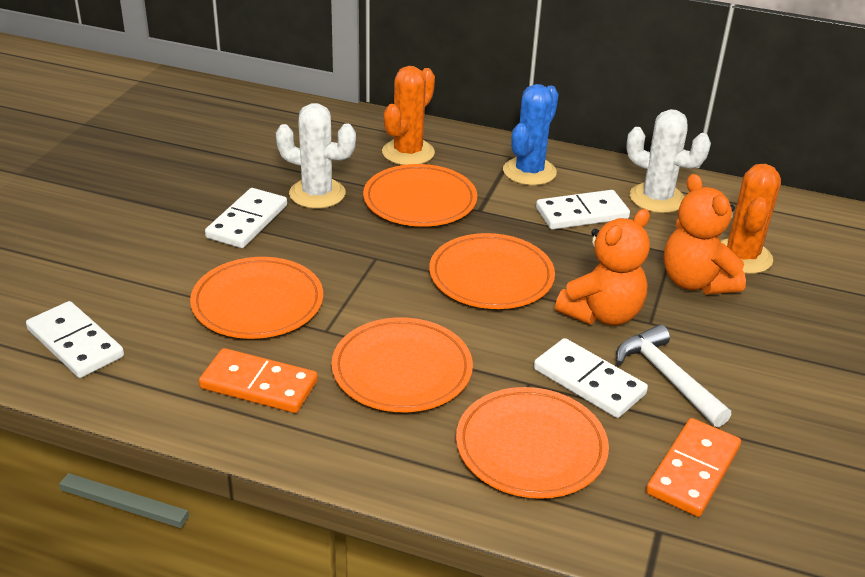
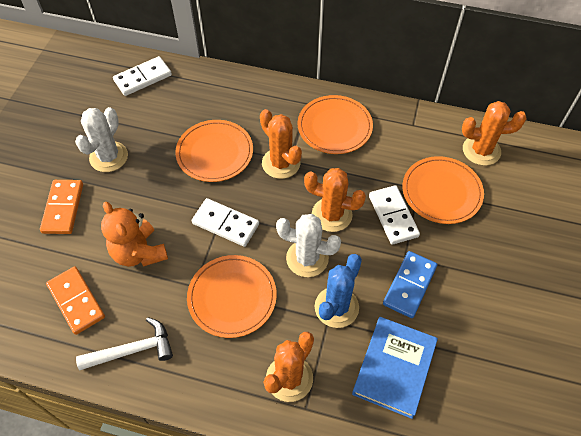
blue book: 0 -> 1
blue domino: 0 -> 1
orange cactus: 2 -> 4
orange plate: 5 -> 4
orange teddy bear: 2 -> 1
white domino: 4 -> 3

